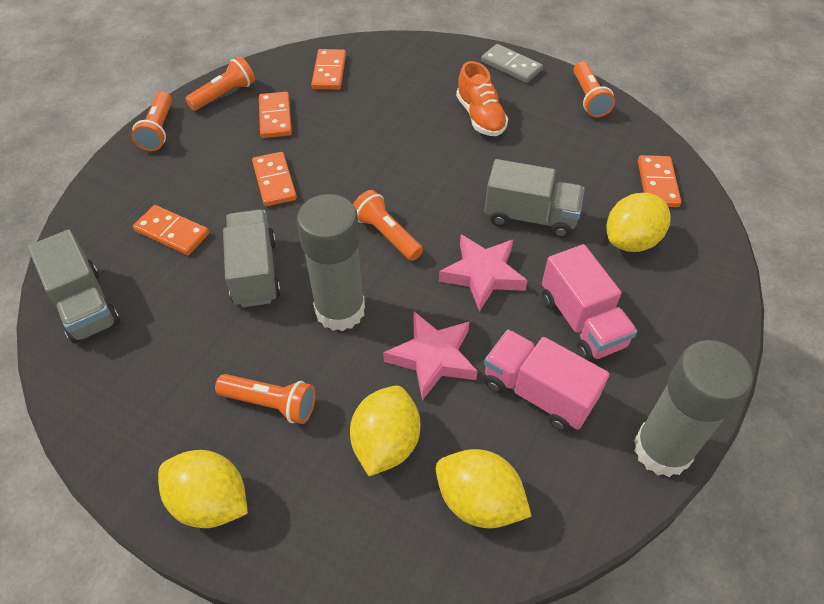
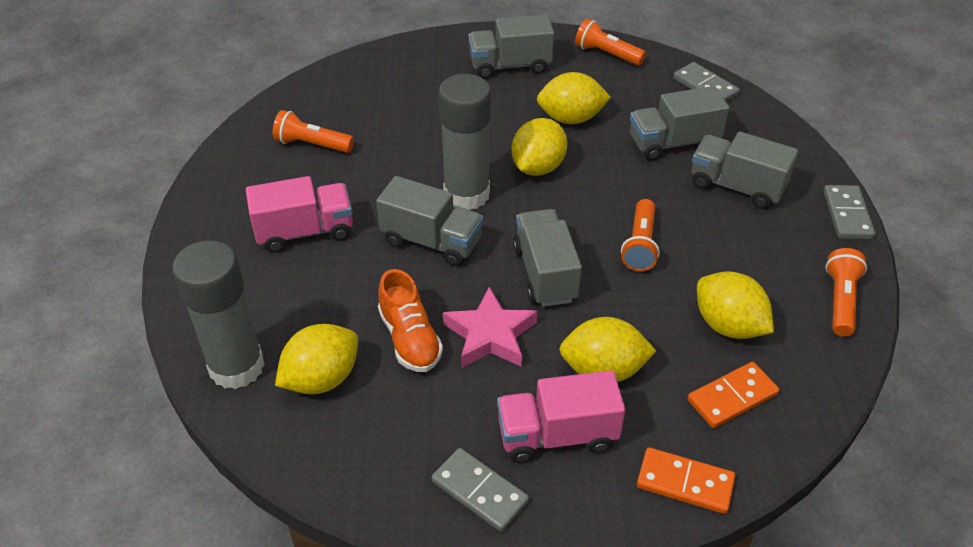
grey domino: 1 -> 3
grey truck: 3 -> 5
orange domino: 5 -> 2
orange flashlight: 5 -> 4
pink star: 2 -> 1
yellow lemon: 4 -> 5

